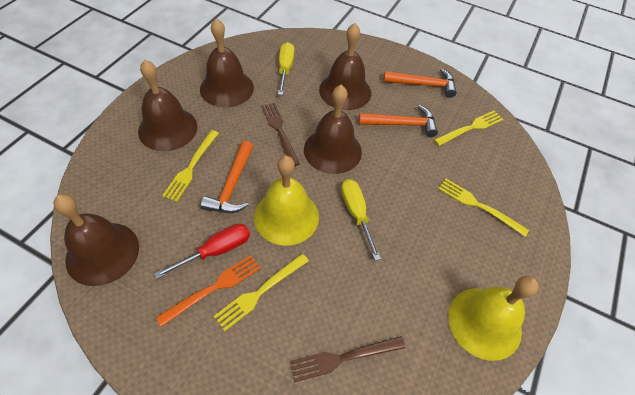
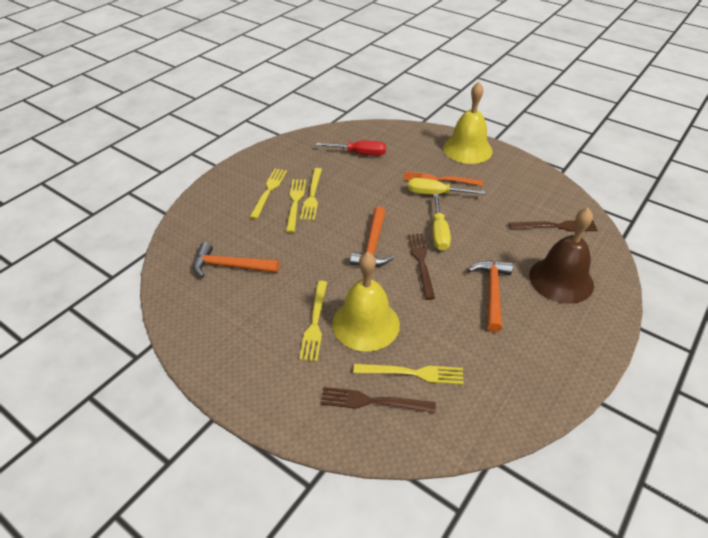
brown bell: 5 -> 1
brown fork: 2 -> 3
yellow fork: 4 -> 5

